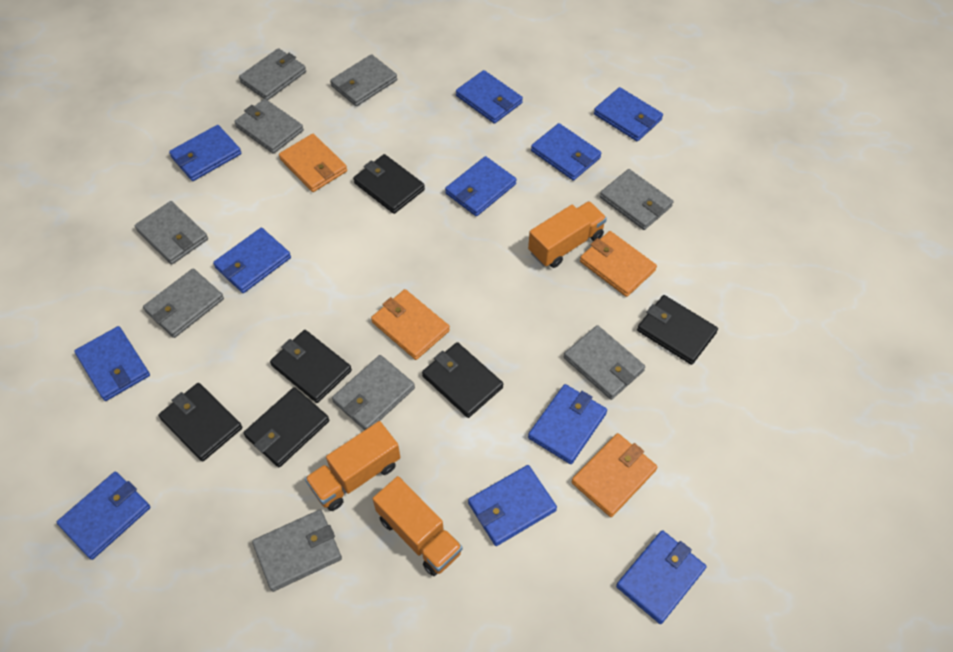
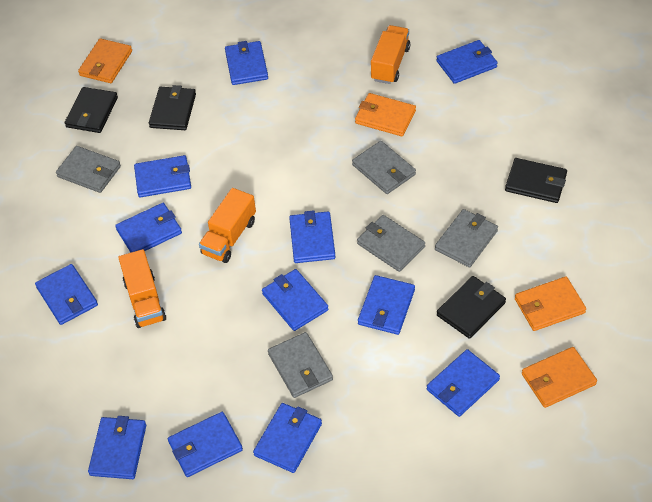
black wallet: 6 -> 4
blue wallet: 11 -> 12
grey wallet: 9 -> 5

